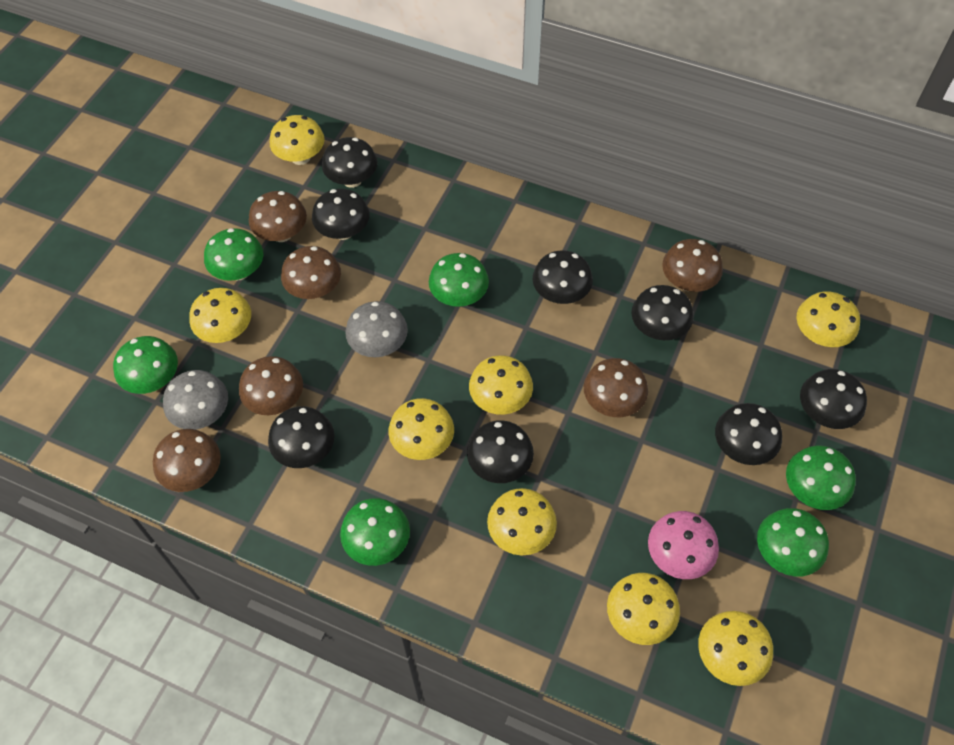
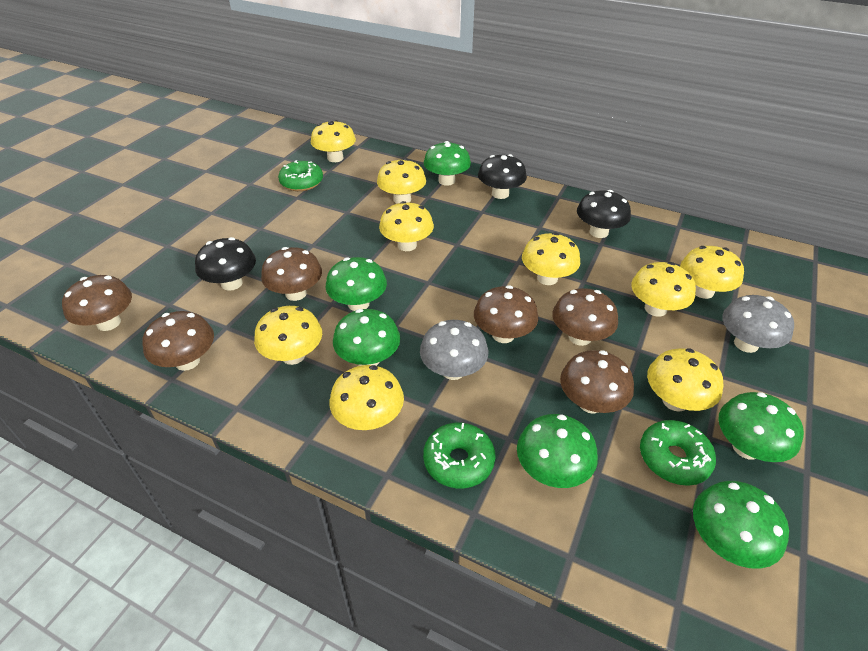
black mushroom: 8 -> 3
green donut: 0 -> 3
pink mushroom: 1 -> 0
yellow mushroom: 8 -> 9

